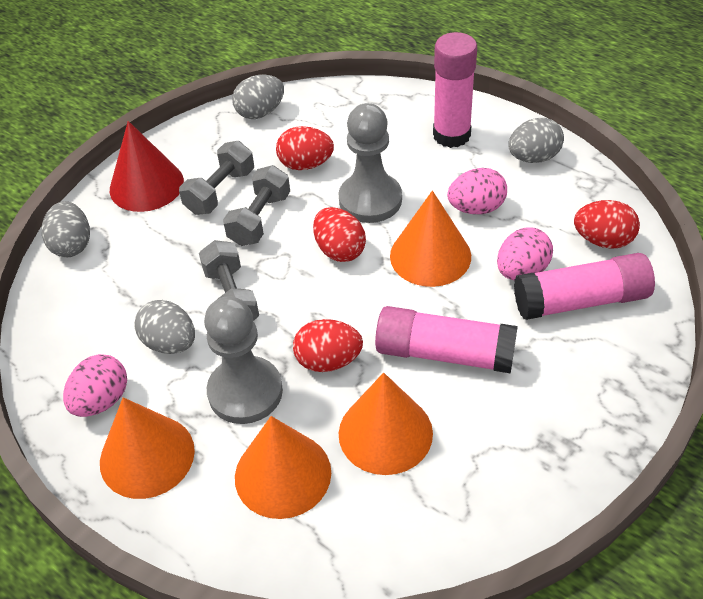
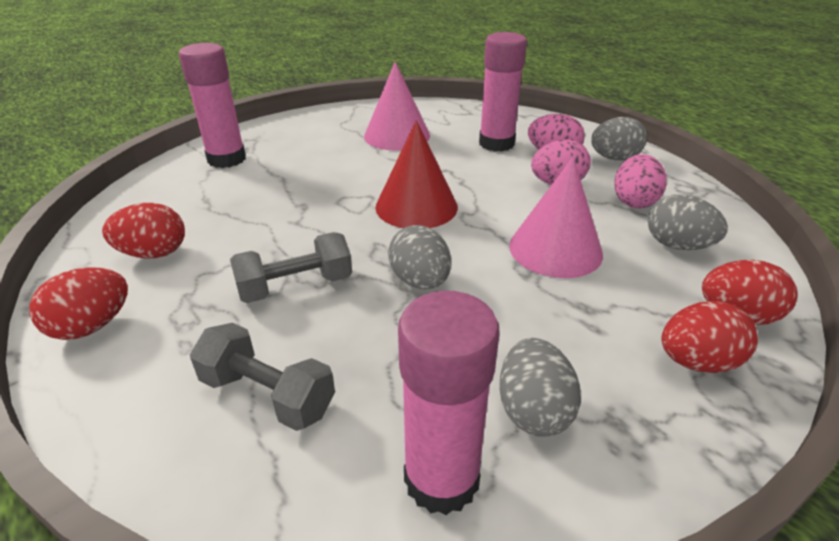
grey dumbbell: 3 -> 2
grey pawn: 2 -> 0
orange cone: 4 -> 0
pink cone: 0 -> 2

